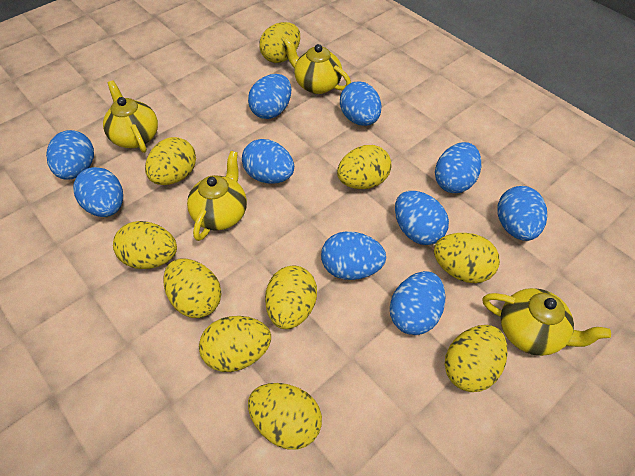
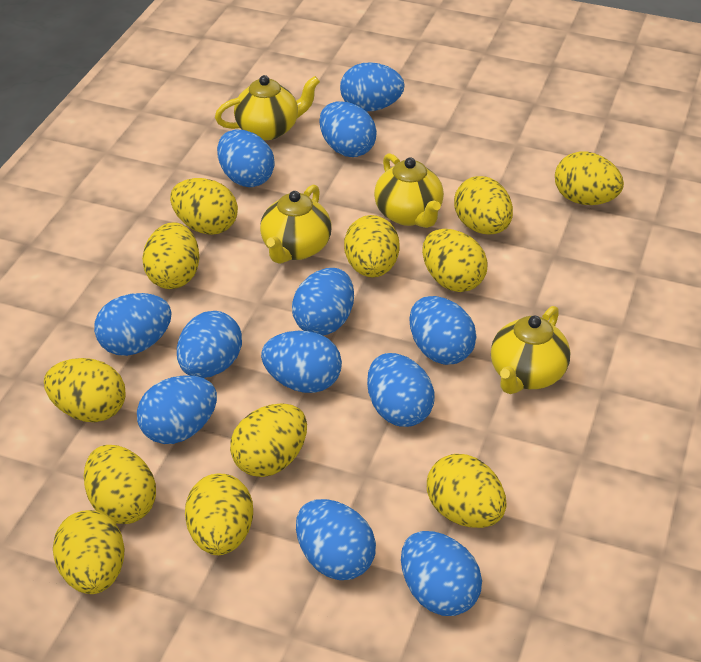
blue egg: 10 -> 12
yellow egg: 10 -> 12

